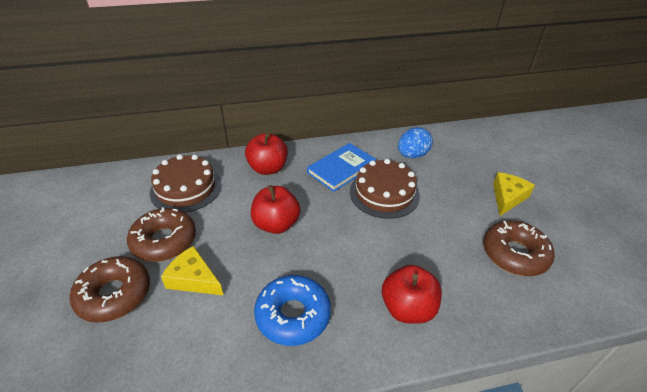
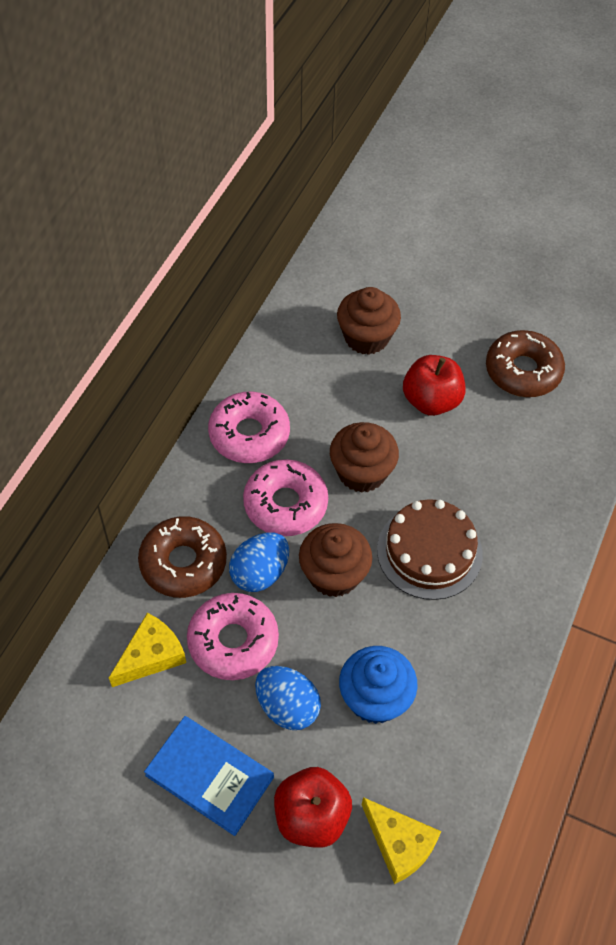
blue cupcake: 0 -> 1
blue donut: 1 -> 0
blue egg: 1 -> 2
brown cake: 2 -> 1
brown cupcake: 0 -> 3
brown donut: 3 -> 2
pink donut: 0 -> 3
red apple: 3 -> 2

